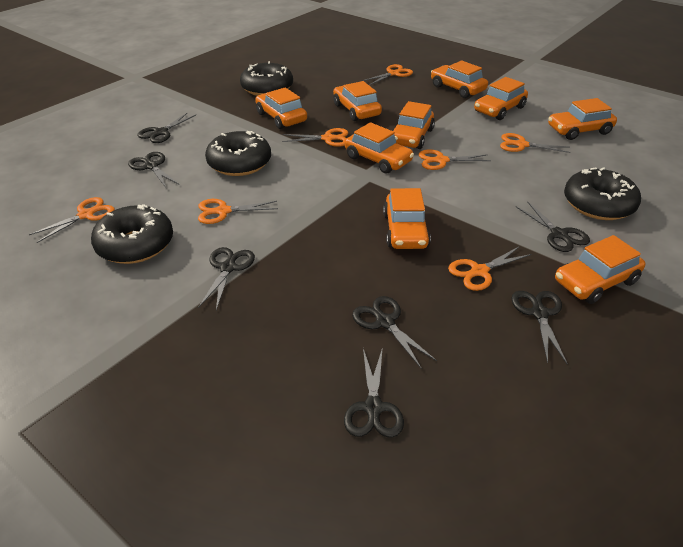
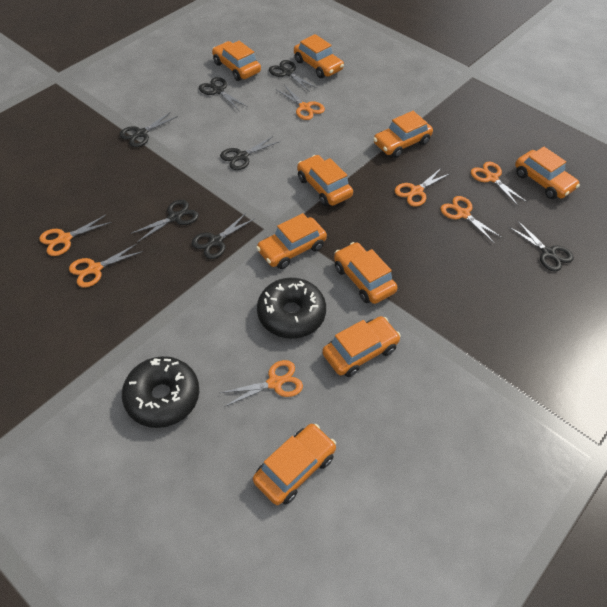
black donut: 4 -> 2

